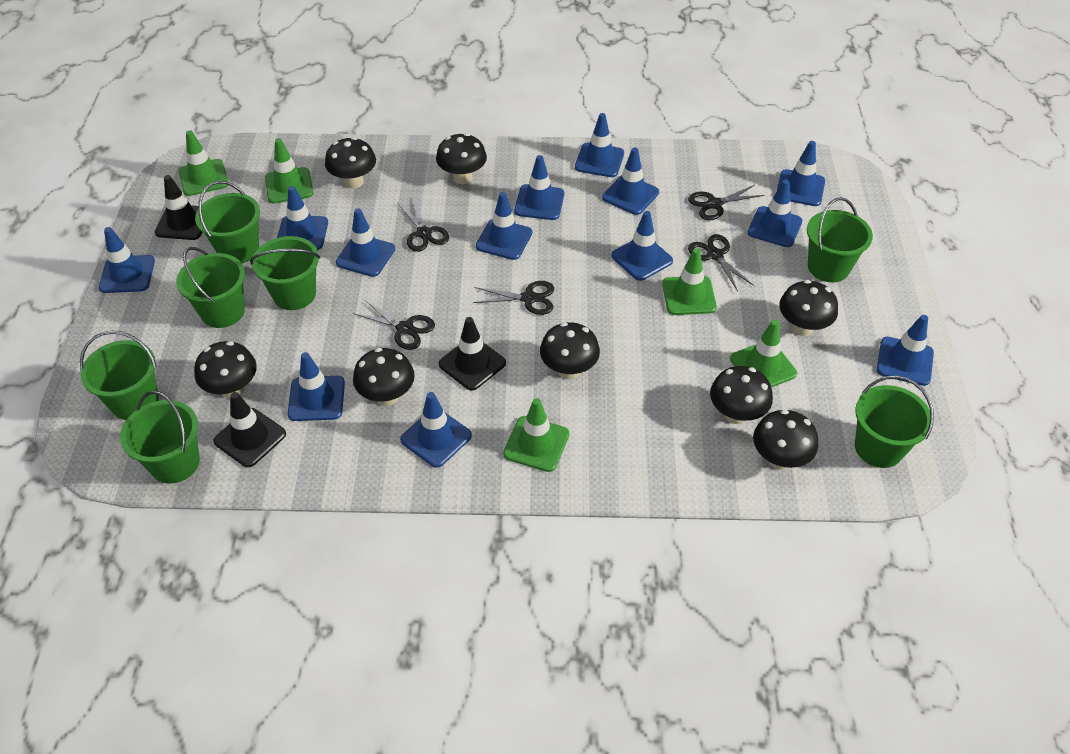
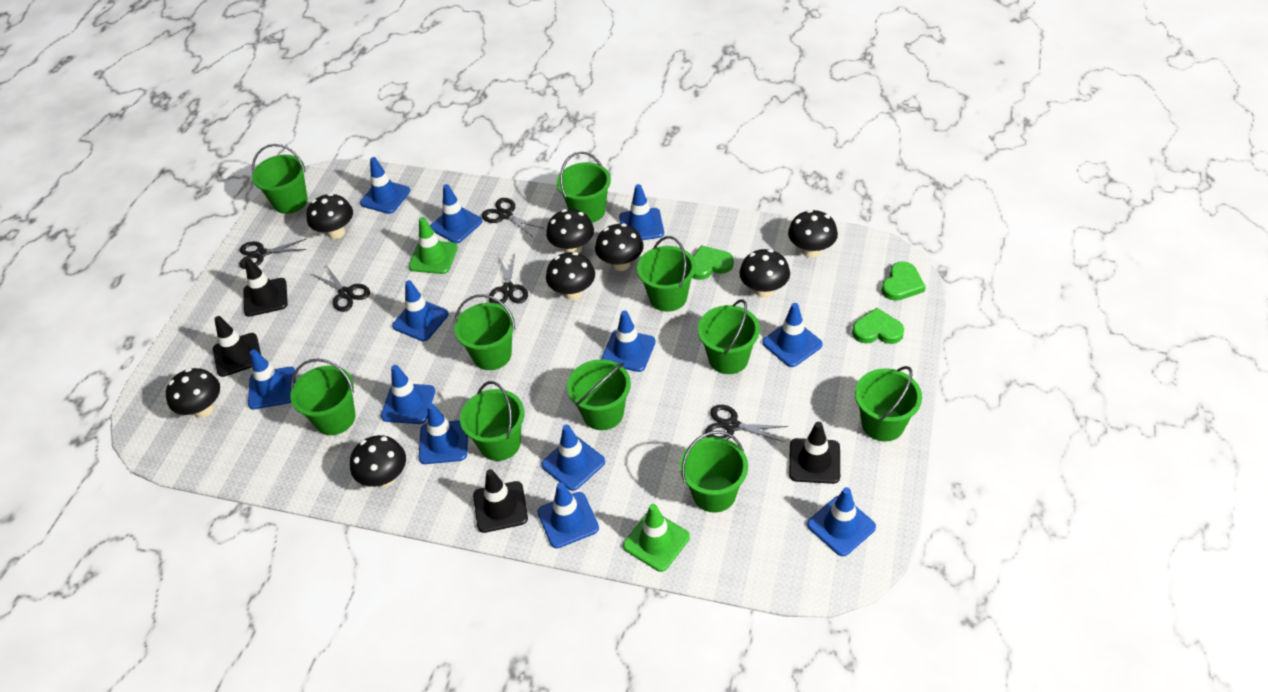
black traffic cone: 3 -> 4
blue traffic cone: 13 -> 12
green bucket: 7 -> 10
green heart: 0 -> 3
green traffic cone: 5 -> 2

